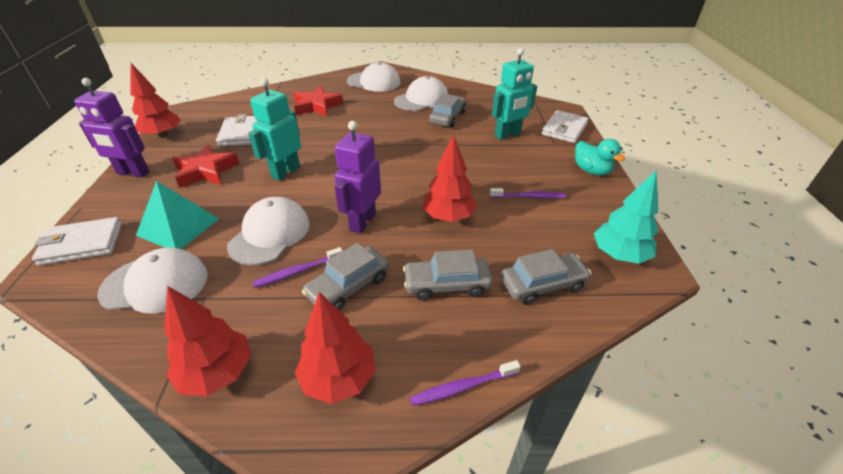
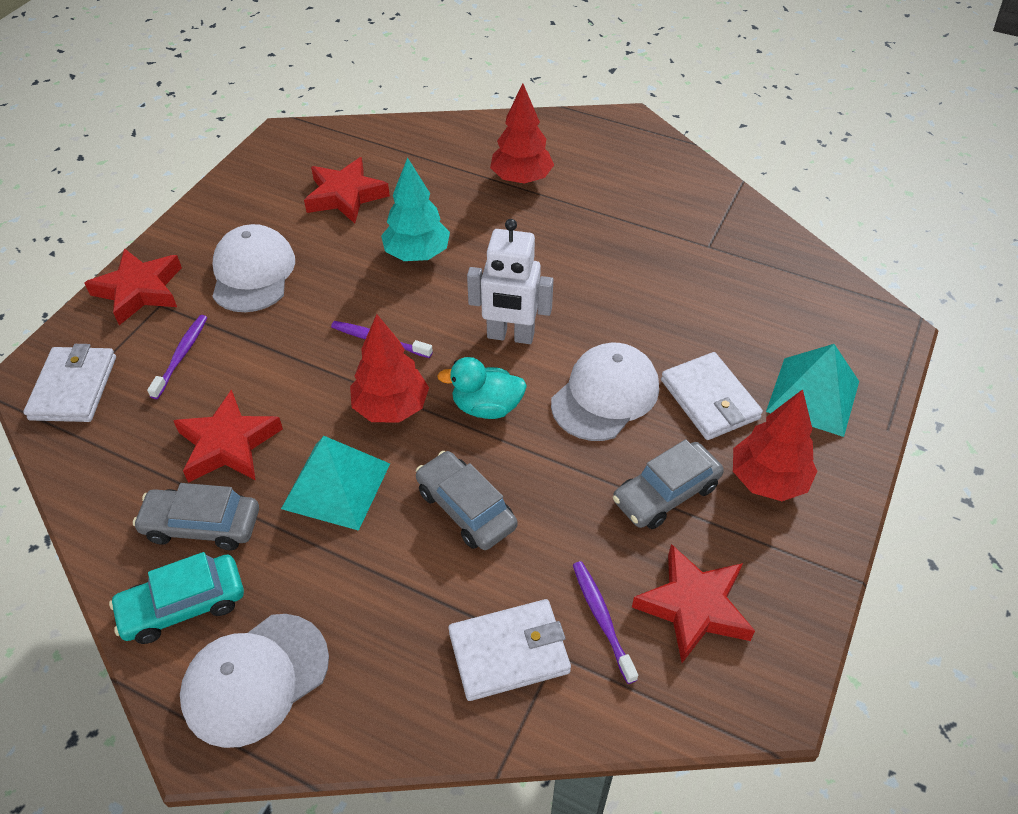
grey car: 4 -> 3
purple robot: 2 -> 0
red star: 2 -> 4
red tree: 4 -> 3
turquoise car: 0 -> 1
turquoise pyramid: 1 -> 2
turquoise robot: 2 -> 0
white cap: 4 -> 3
white robot: 0 -> 1

